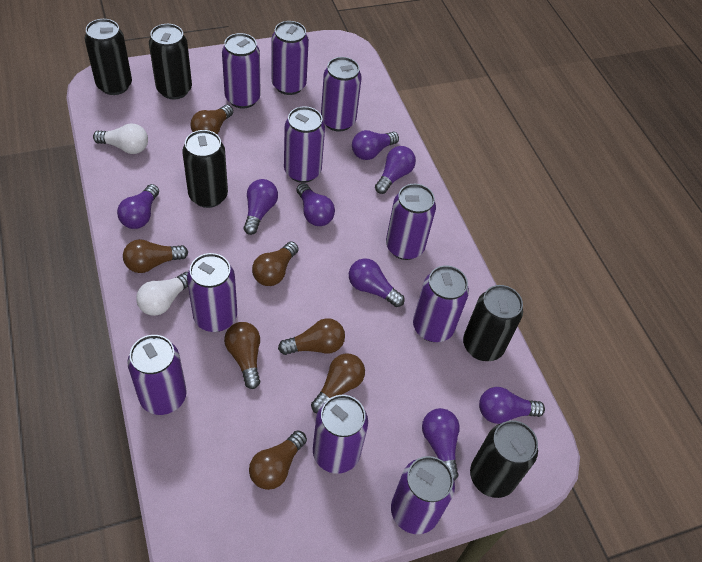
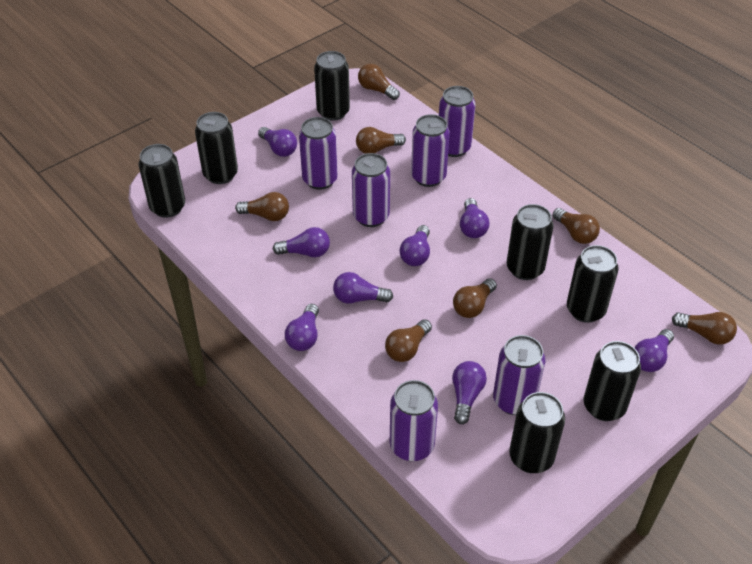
black can: 5 -> 7
purple can: 10 -> 6
white light bulb: 2 -> 0

